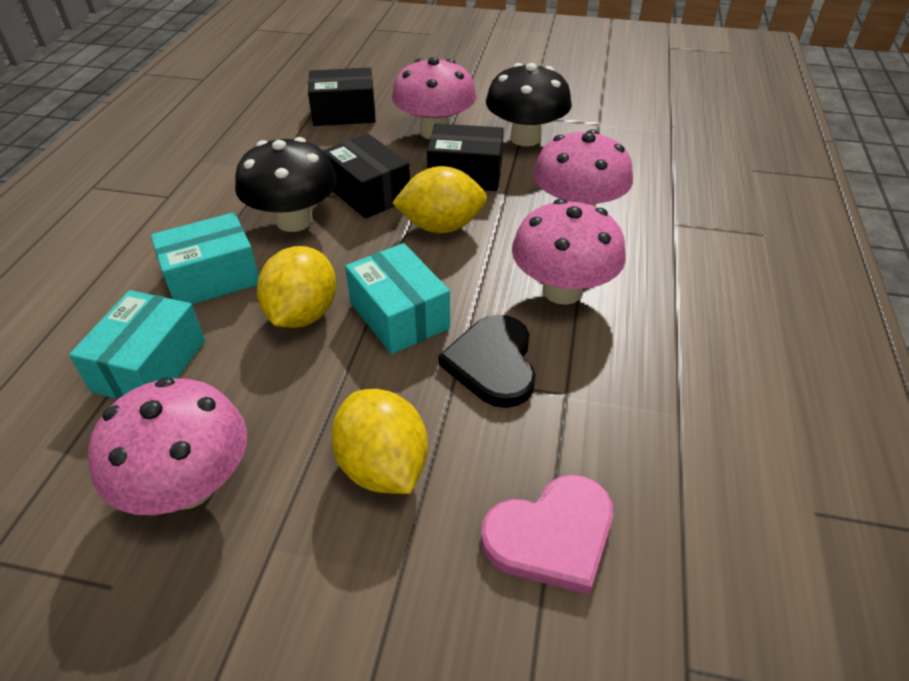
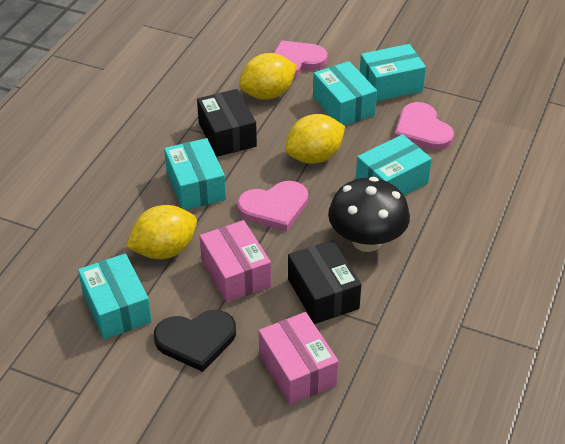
black box: 3 -> 2
black mushroom: 2 -> 1
pink box: 0 -> 2
pink heart: 1 -> 3
pink mushroom: 4 -> 0
turquoise box: 3 -> 5

